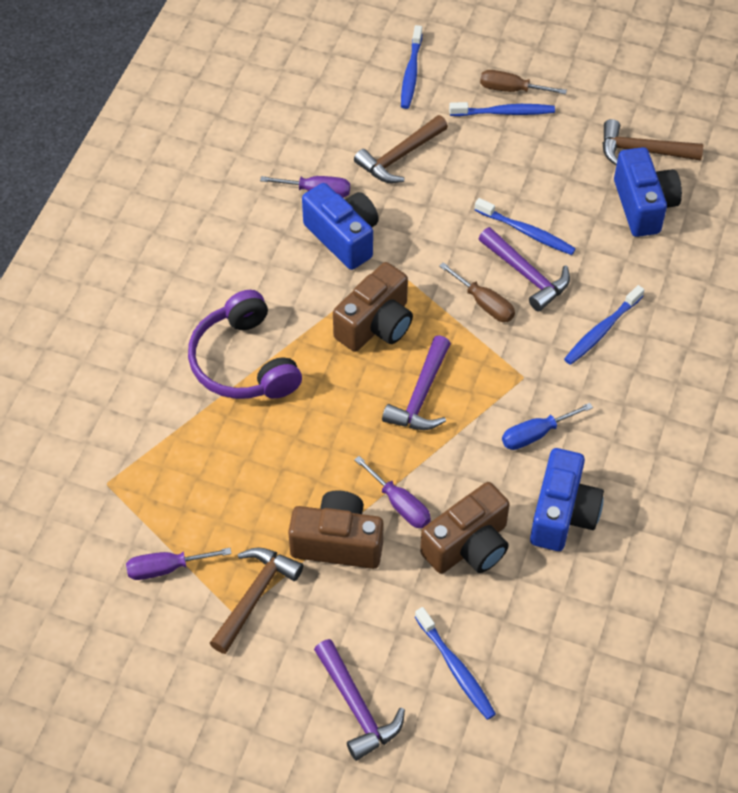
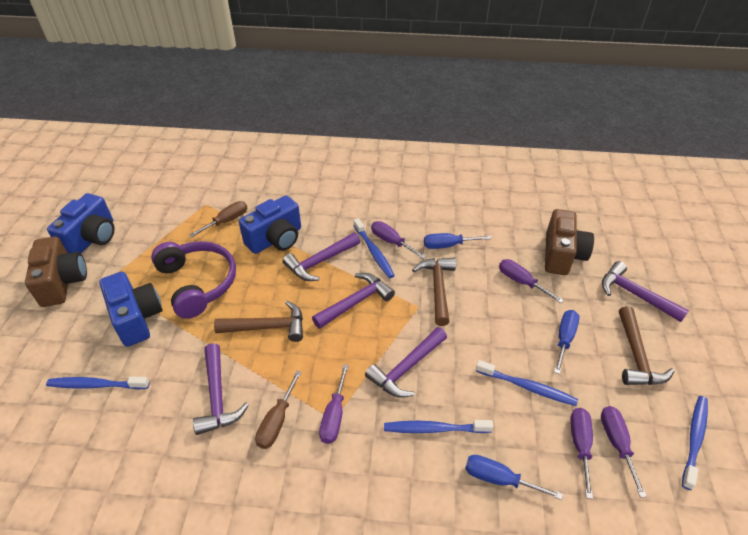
blue screwdriver: 1 -> 3
brown camera: 3 -> 2
purple hammer: 3 -> 5
purple screwdriver: 3 -> 5

